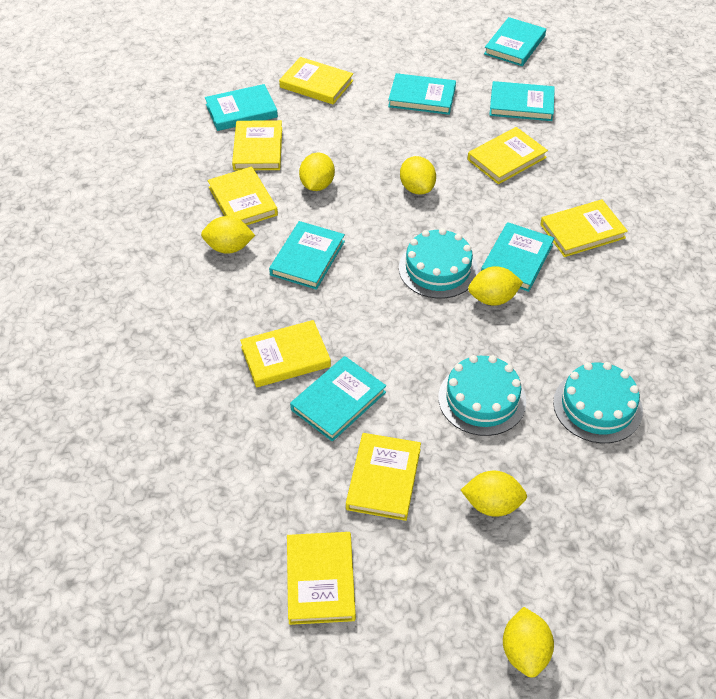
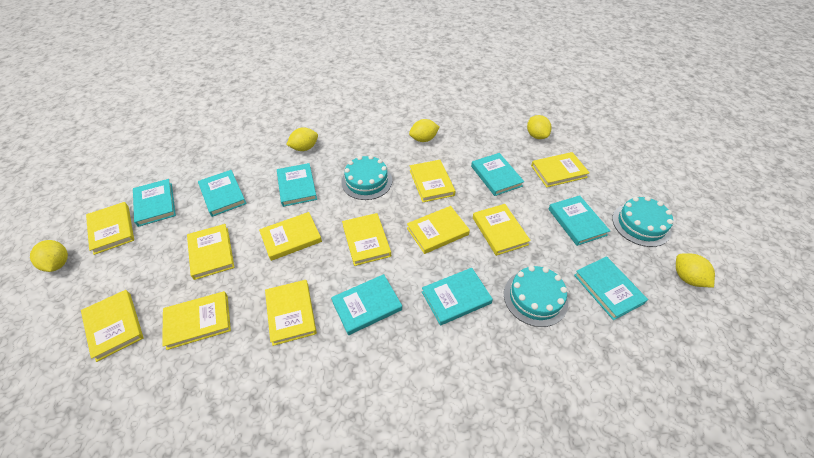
turquoise book: 7 -> 8
yellow book: 8 -> 11
yellow lemon: 6 -> 5

